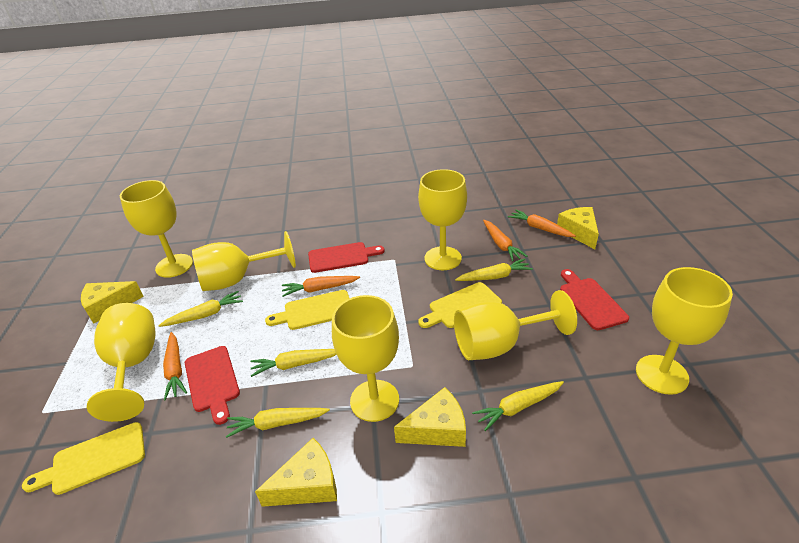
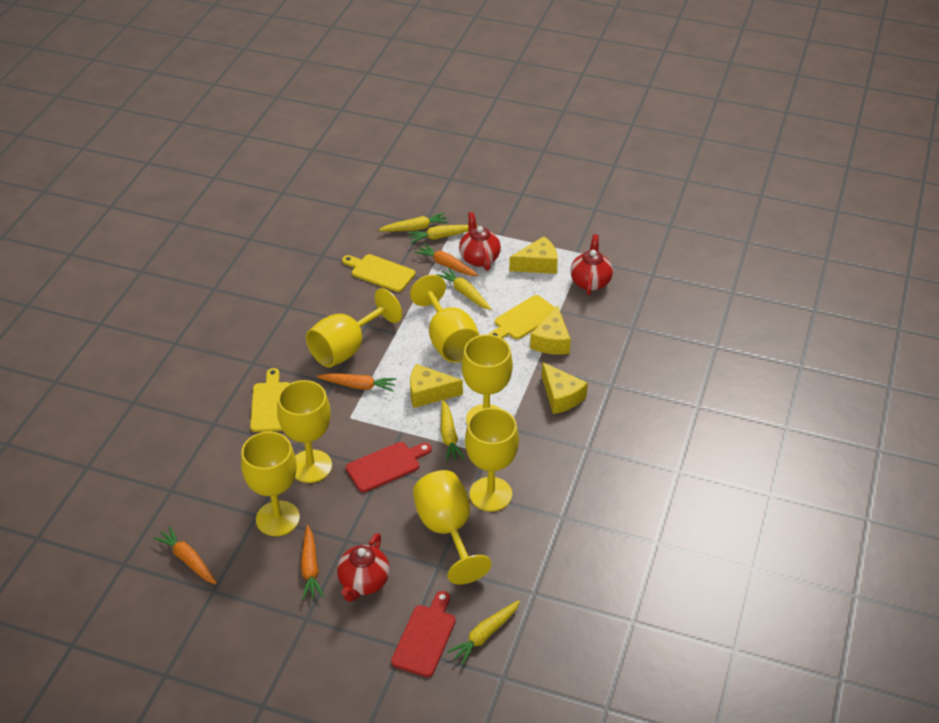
red cutting board: 3 -> 2
red teapot: 0 -> 3

